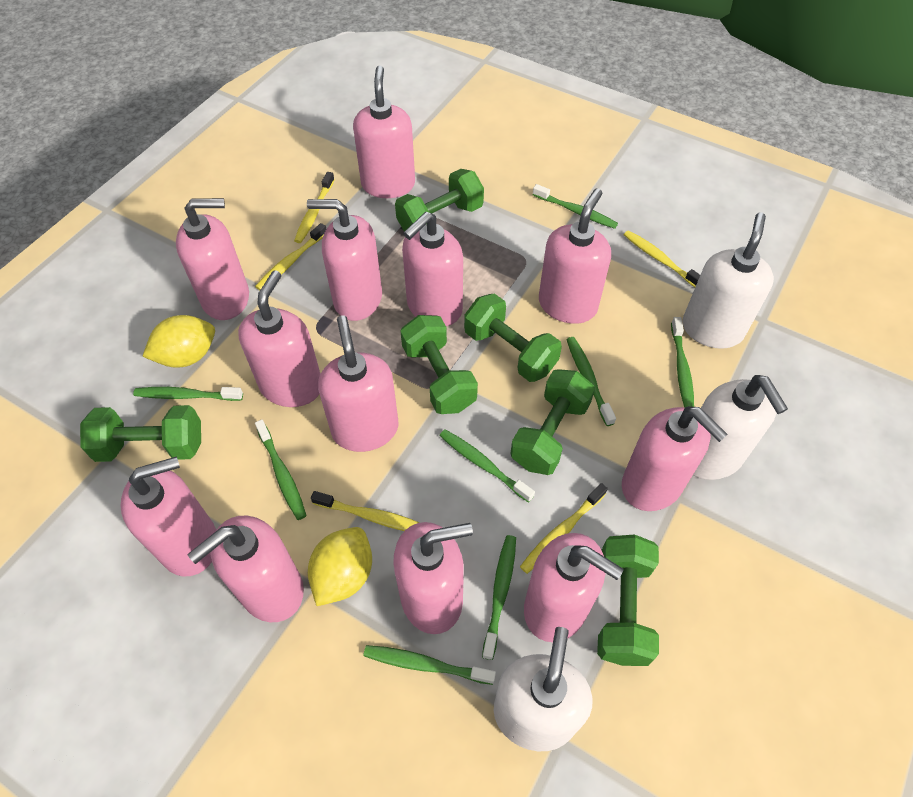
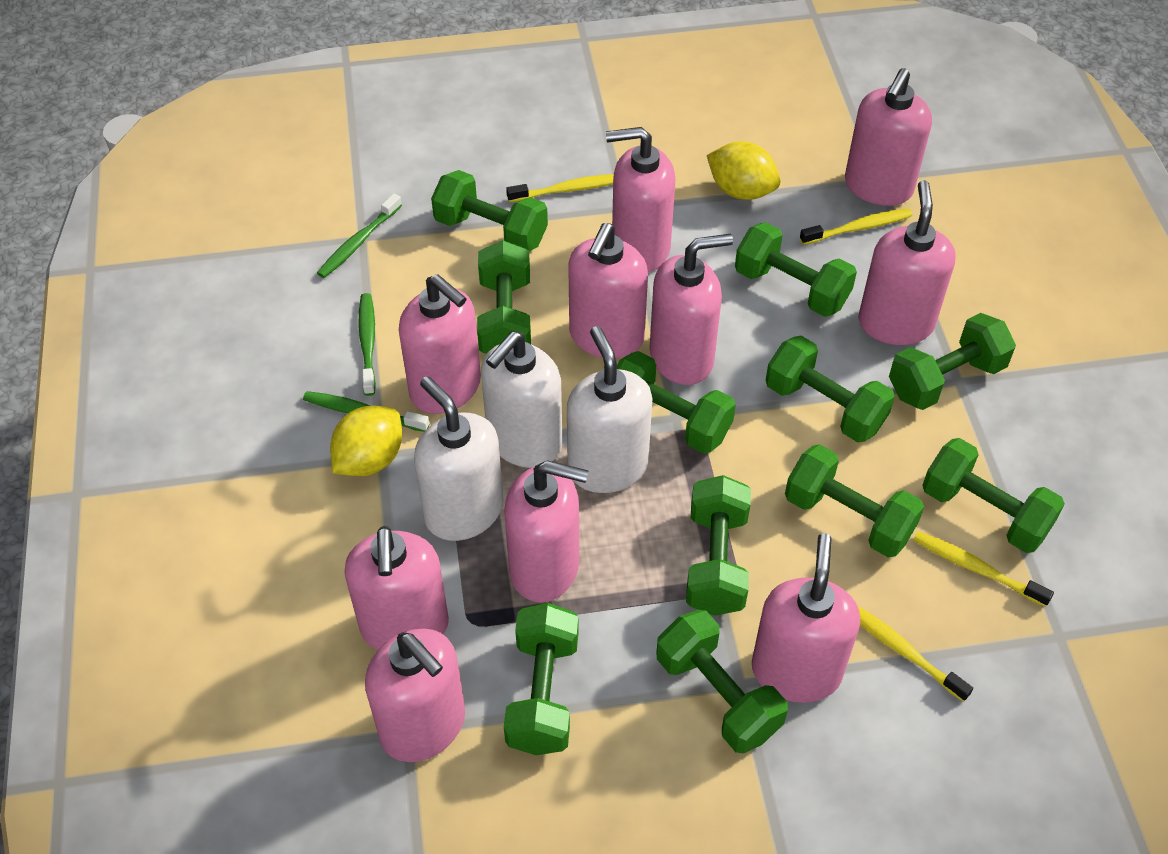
green dumbbell: 6 -> 11
green toothbrush: 8 -> 3
pink soap dispenser: 12 -> 10
yellow toothbrush: 5 -> 4

